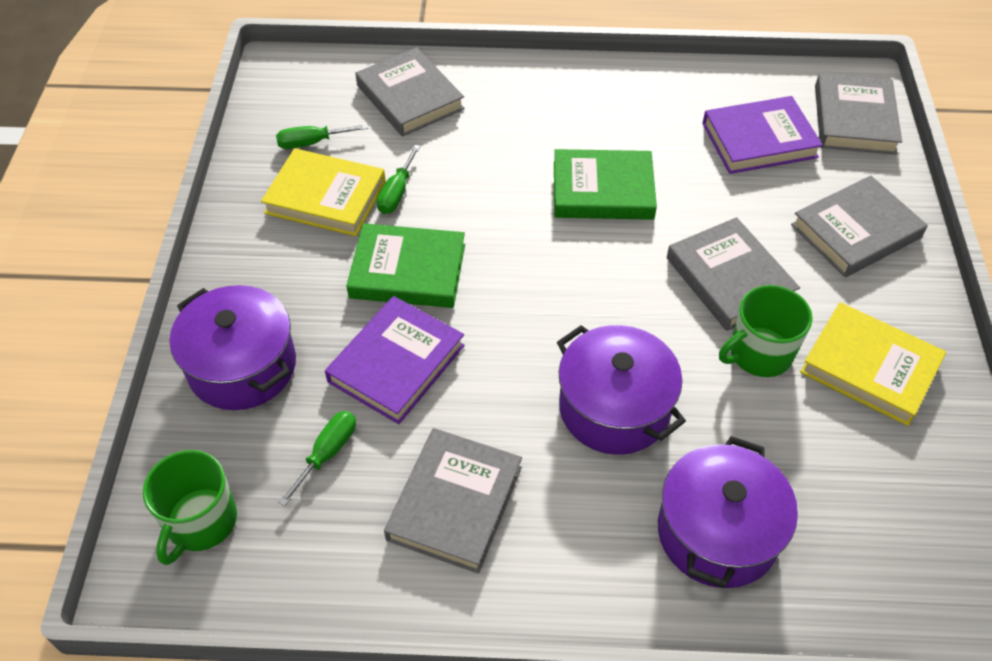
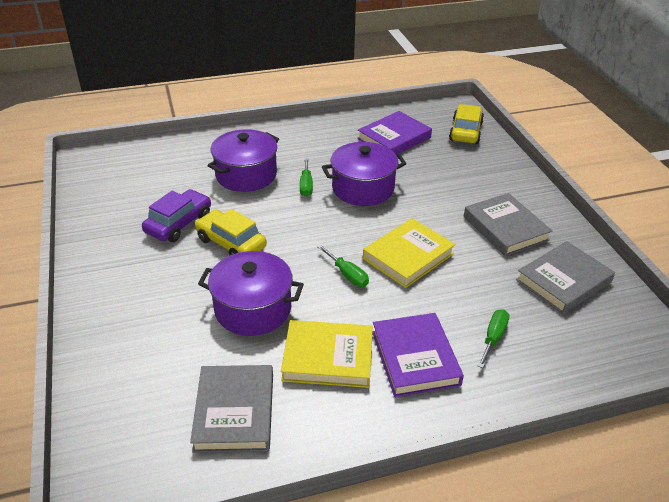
green book: 2 -> 0
green mug: 2 -> 0
grey book: 5 -> 3
purple car: 0 -> 1
yellow car: 0 -> 2

